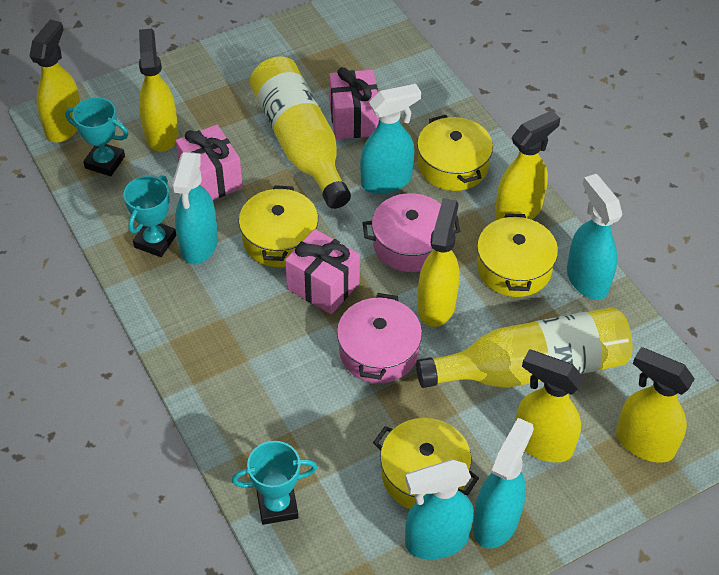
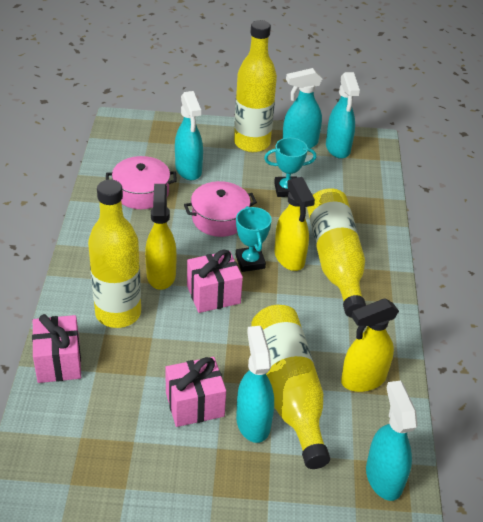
turquoise trophy: 3 -> 2
yellow bottle: 2 -> 4
yellow pot: 4 -> 0
yellow spray bottle: 6 -> 3

